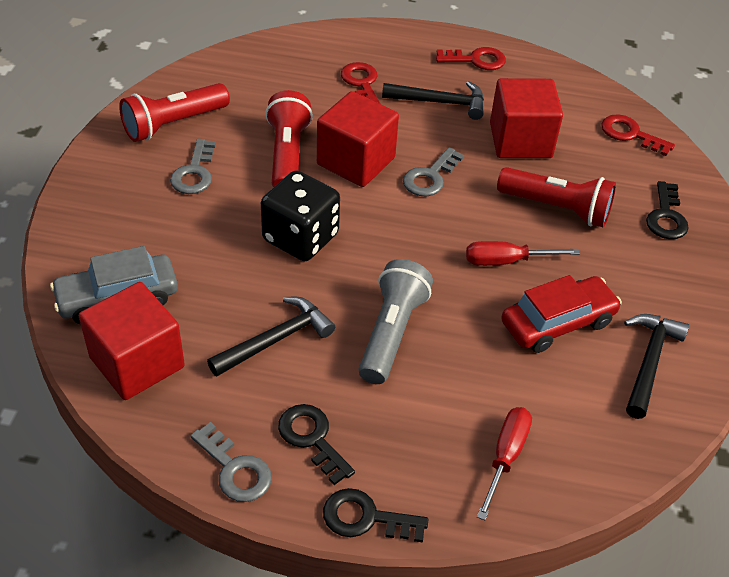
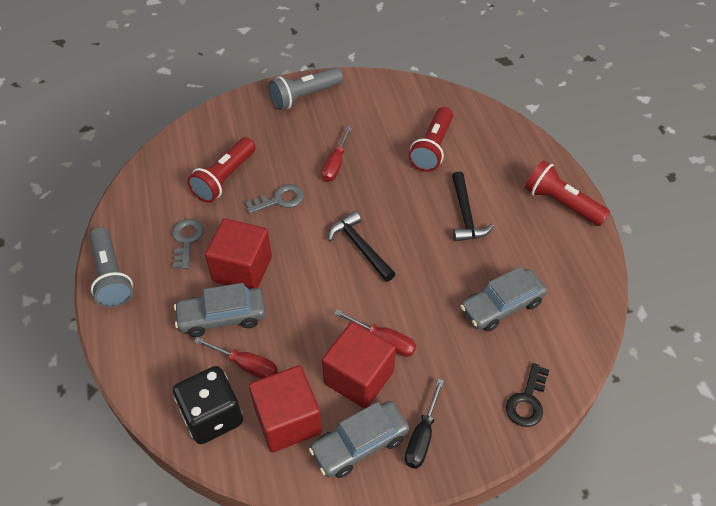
black hammer: 3 -> 2
black key: 3 -> 1
black screwdriver: 0 -> 1
grey car: 1 -> 3
grey flashlight: 1 -> 2
grey key: 3 -> 2
red car: 1 -> 0
red key: 3 -> 0
red screwdriver: 2 -> 3

